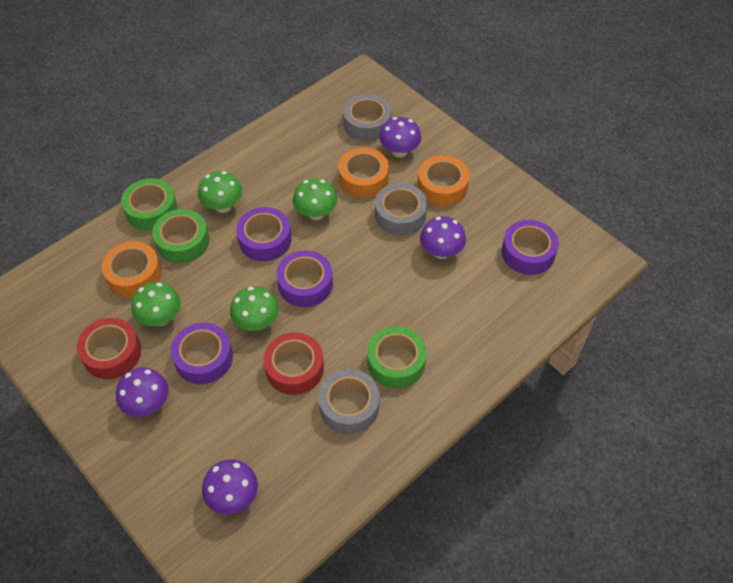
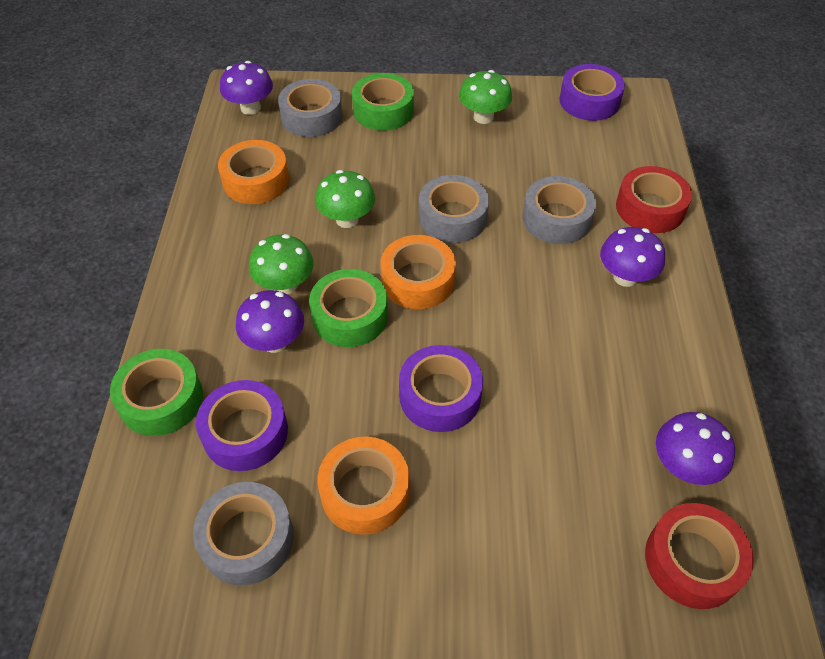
green mushroom: 4 -> 3
grey tape: 3 -> 4
purple tape: 4 -> 3

